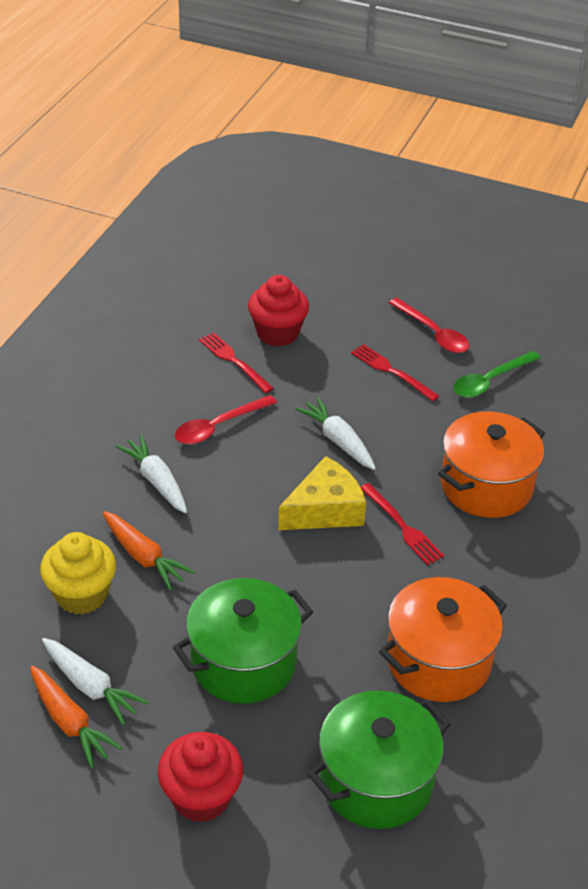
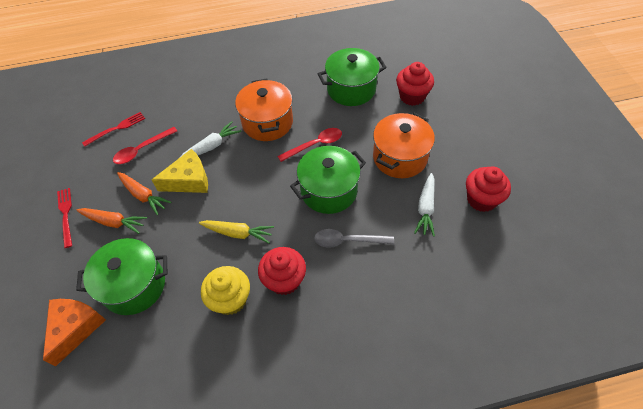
green pot: 2 -> 3
green spoon: 1 -> 0
grey spoon: 0 -> 1
orange cheese: 0 -> 1
red cupcake: 2 -> 3
red fork: 3 -> 2
white carrot: 3 -> 2
yellow carrot: 0 -> 1

